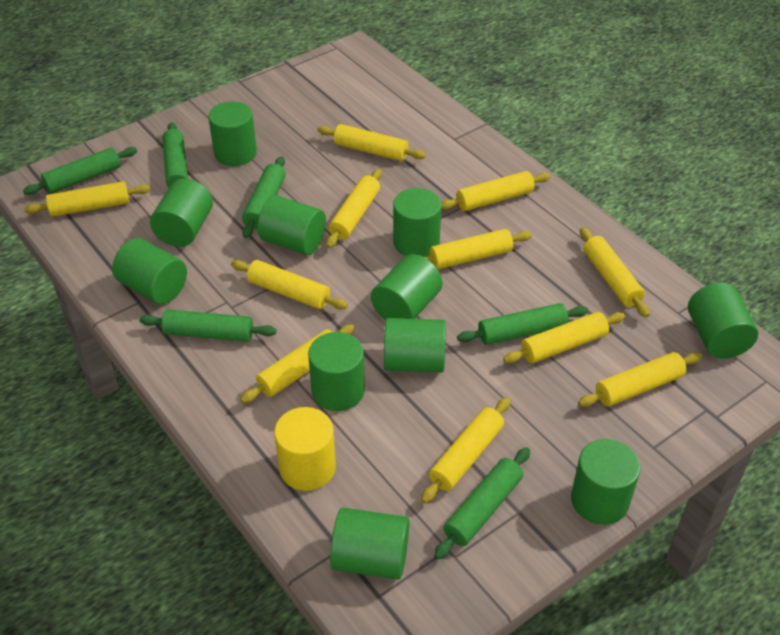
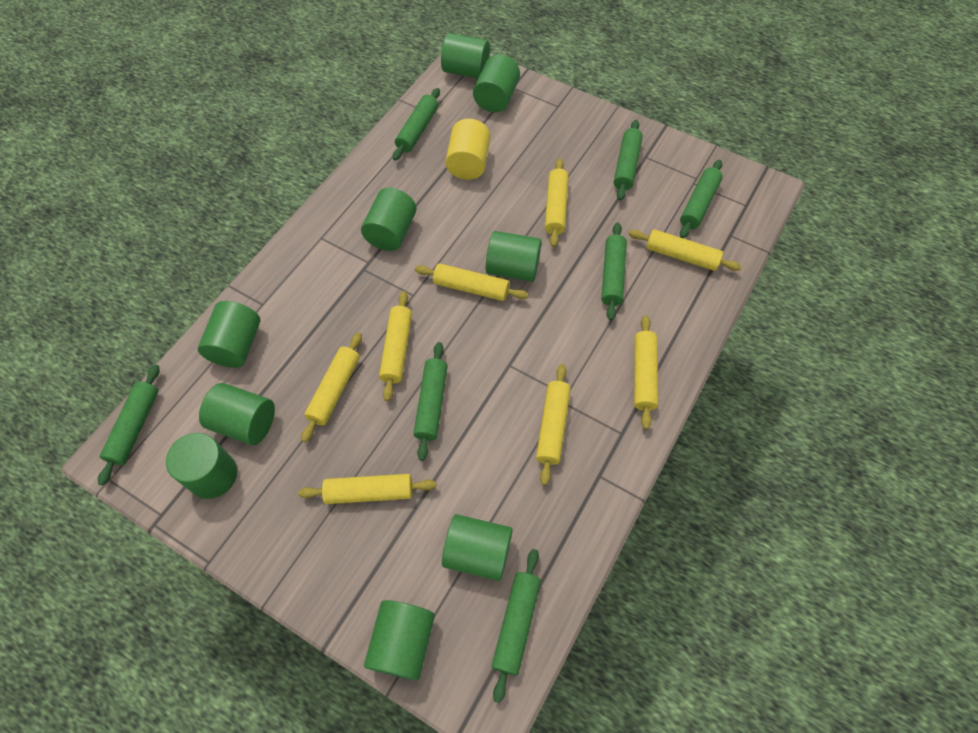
green cylinder: 11 -> 9
green rolling pin: 6 -> 7
yellow rolling pin: 11 -> 8

